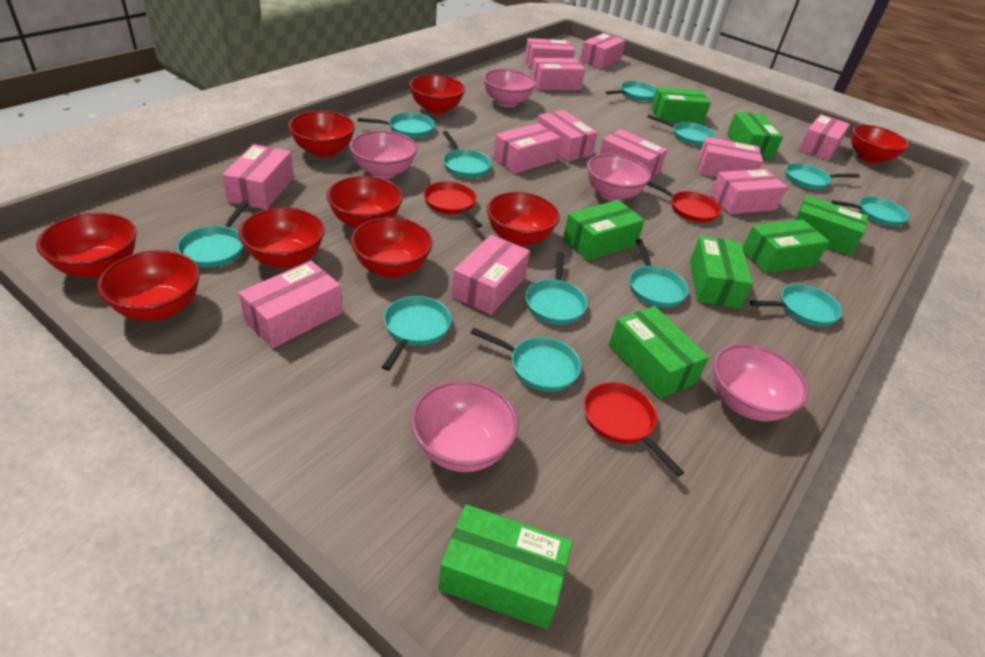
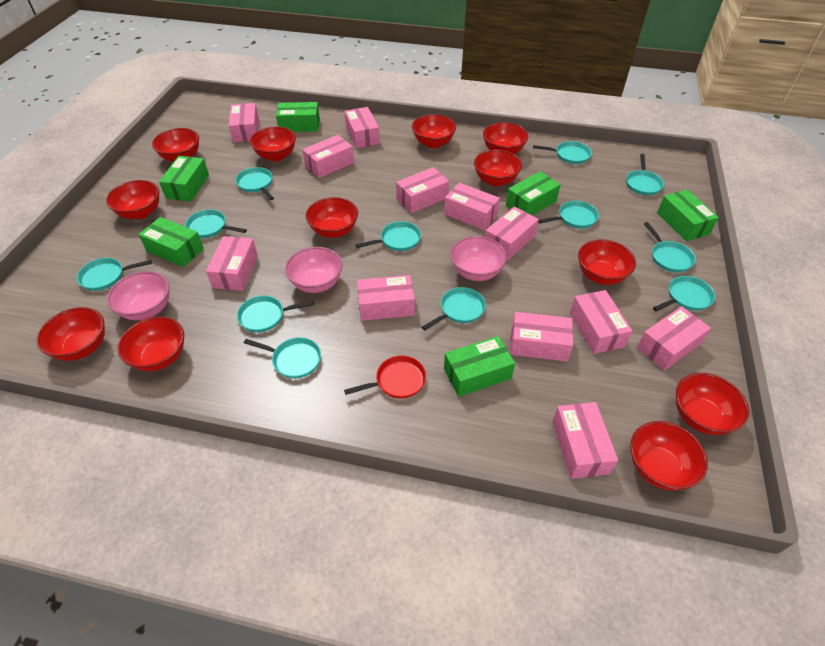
green box: 8 -> 6
pink bowl: 5 -> 3
red bowl: 9 -> 12
red pan: 3 -> 1

